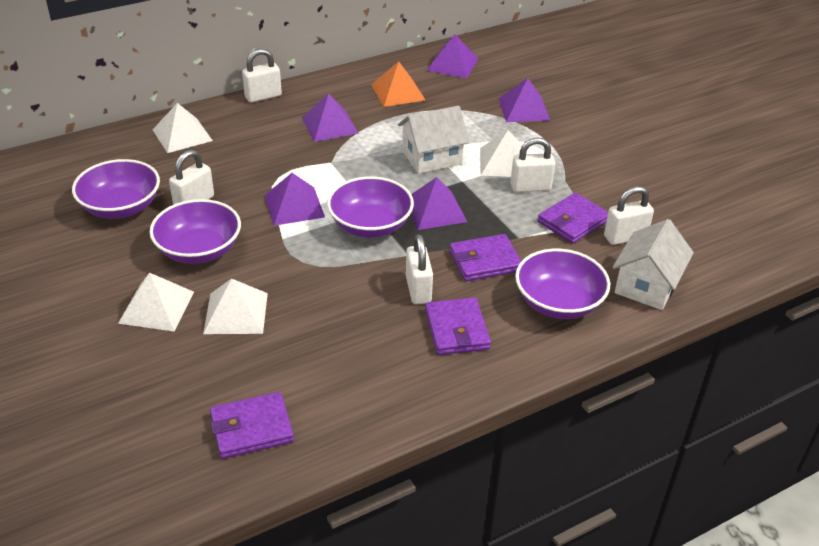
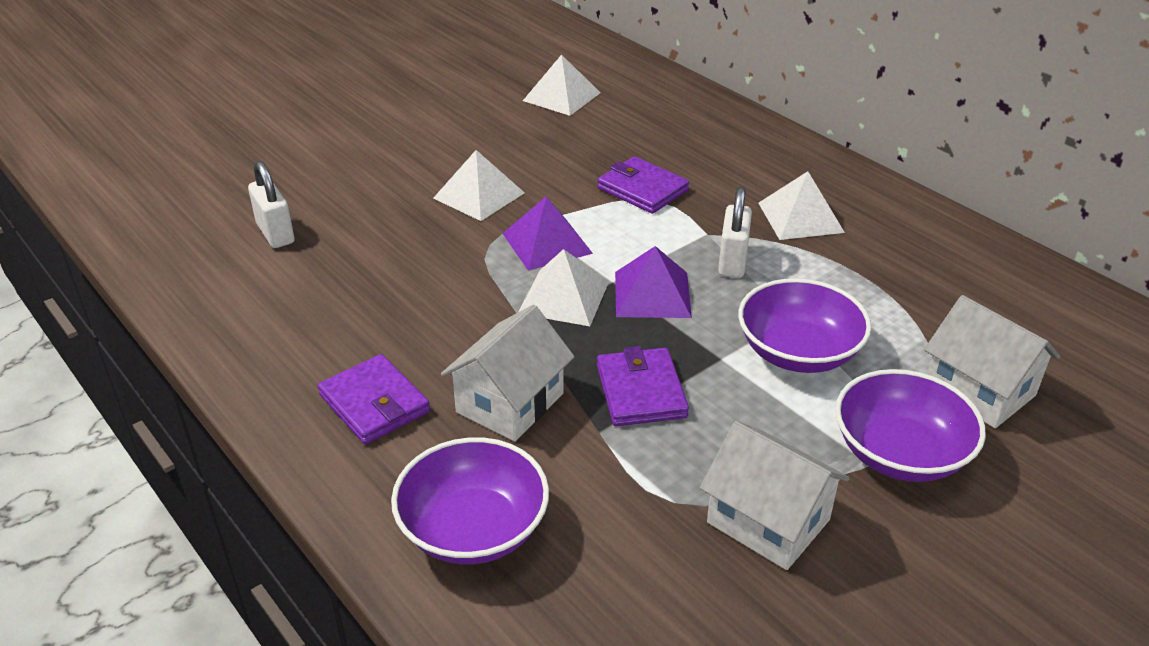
orange pyramid: 1 -> 0
purple bowl: 4 -> 3
purple pyramid: 5 -> 2
purple wallet: 4 -> 3
white house: 2 -> 3
white padlock: 5 -> 2

